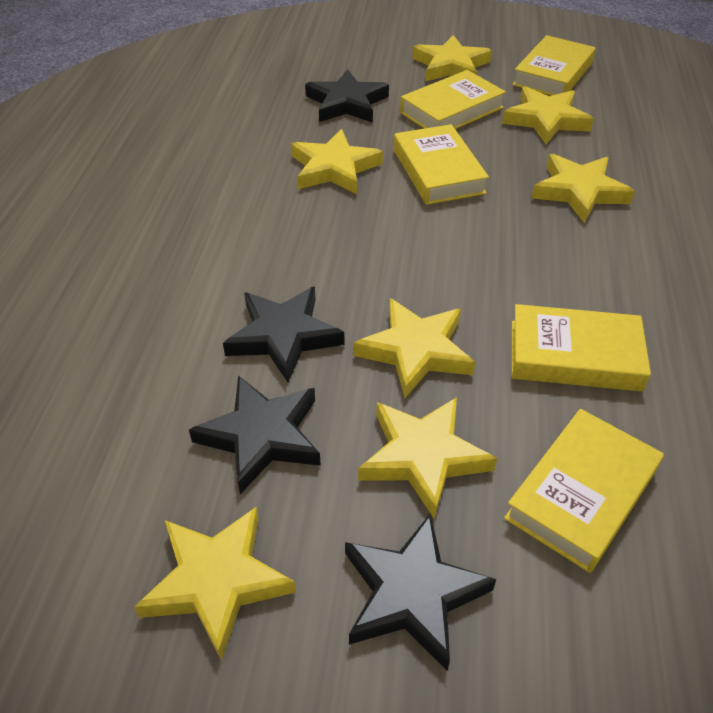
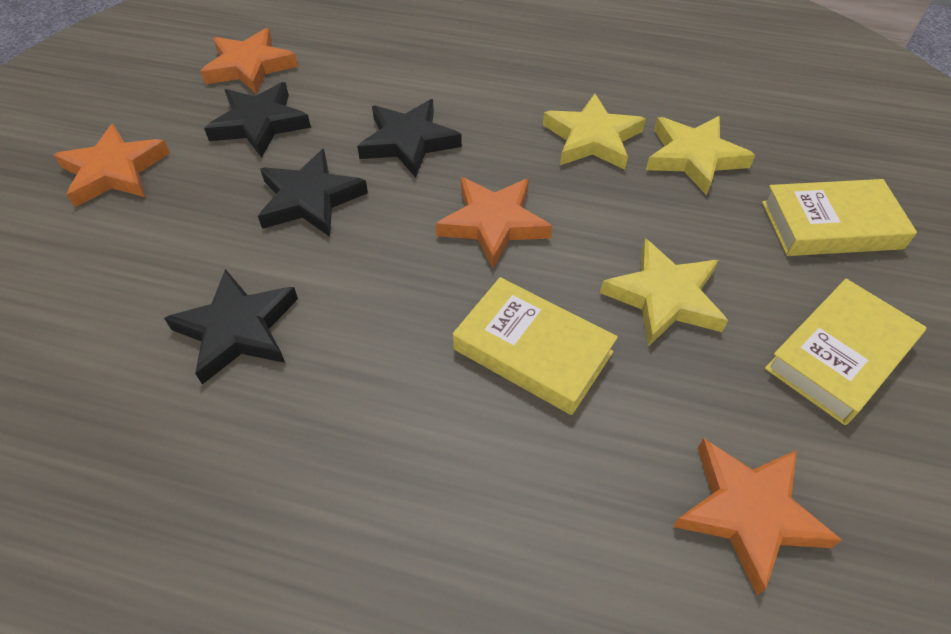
orange star: 0 -> 4
yellow book: 5 -> 3
yellow star: 7 -> 3

